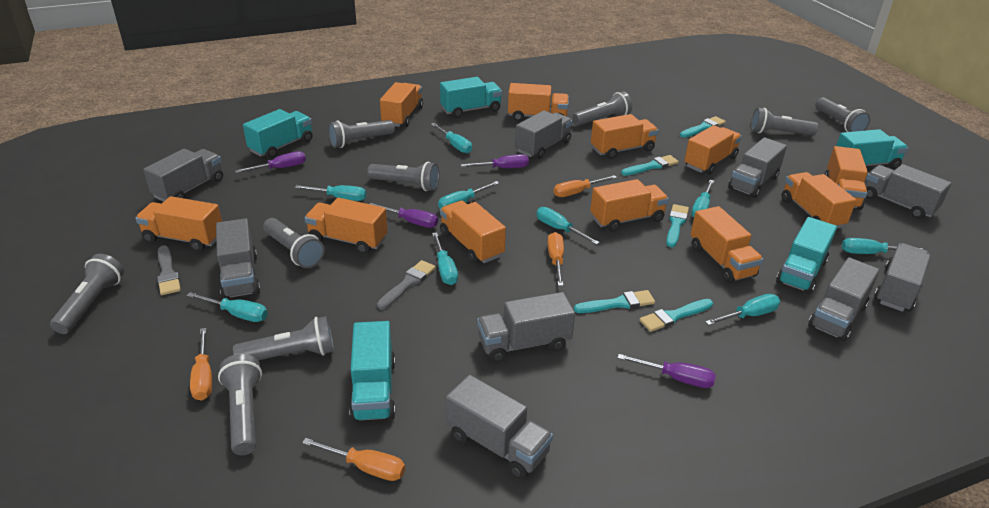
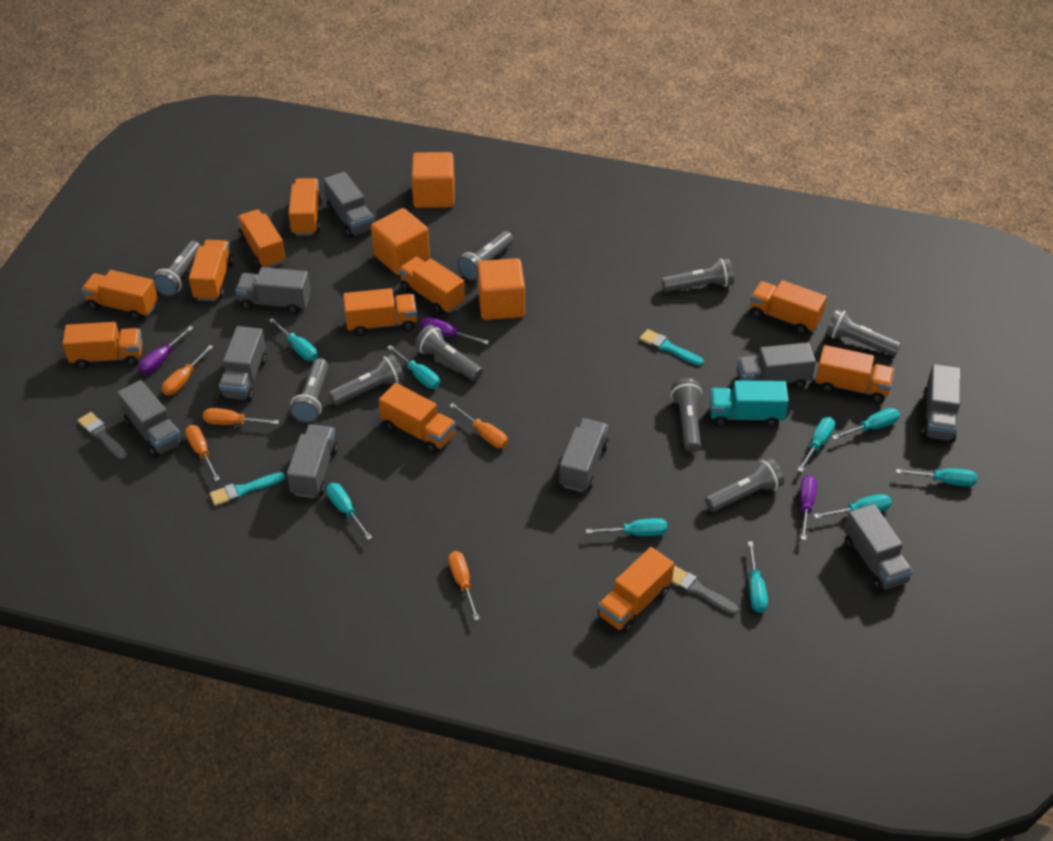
orange cube: 0 -> 3
orange screwdriver: 4 -> 5
purple screwdriver: 4 -> 3
turquoise brush: 5 -> 2
turquoise truck: 5 -> 1

